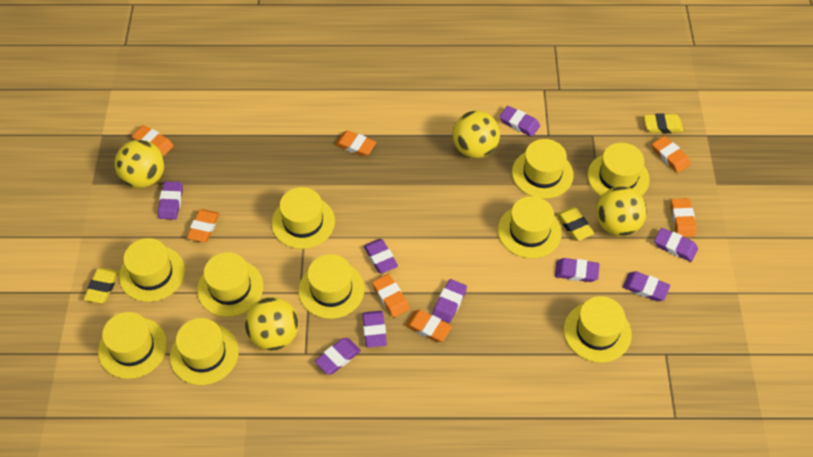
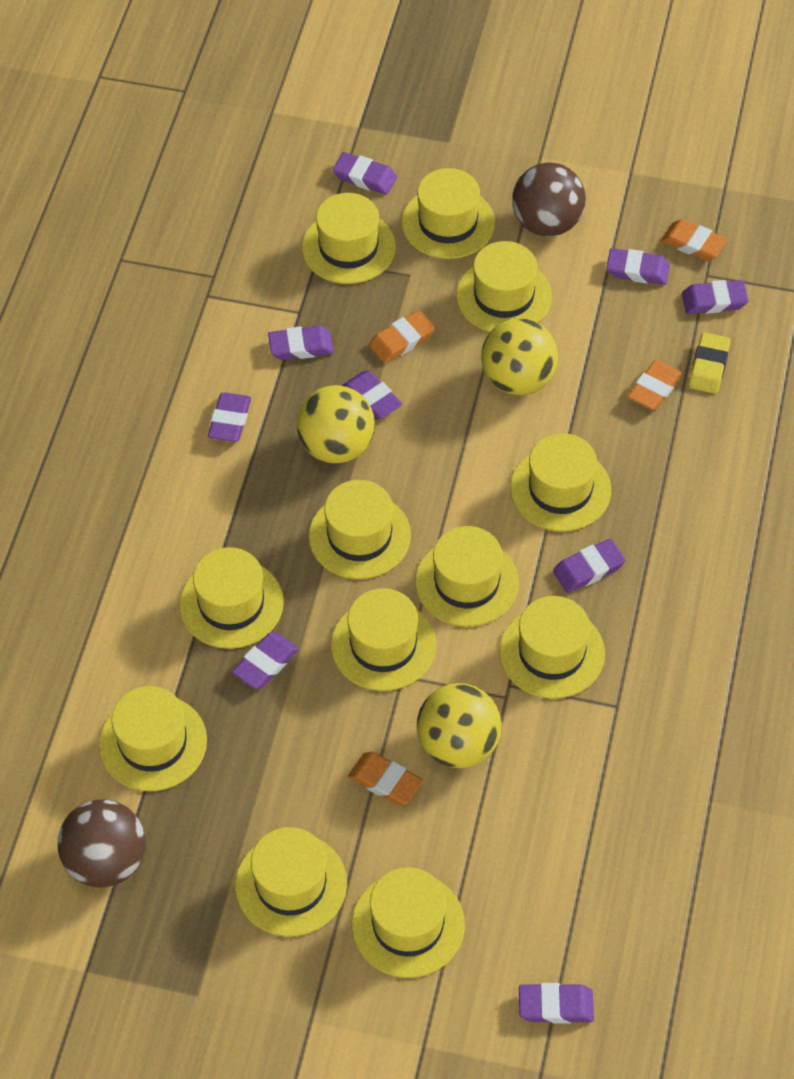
brown ball: 0 -> 2
orange eraser: 7 -> 4
yellow ball: 4 -> 3
yellow eraser: 3 -> 1
yellow hat: 10 -> 12

